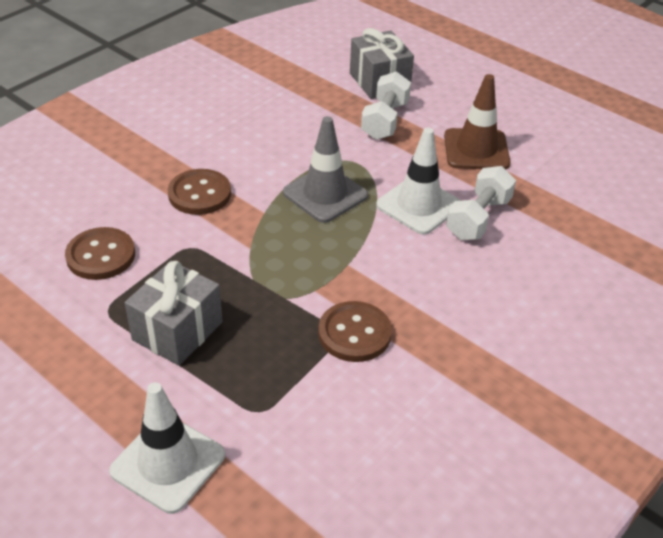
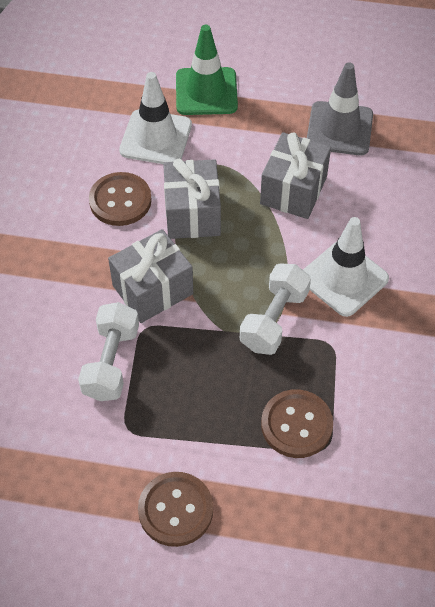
brown traffic cone: 1 -> 0
green traffic cone: 0 -> 1
grey gift: 2 -> 3

